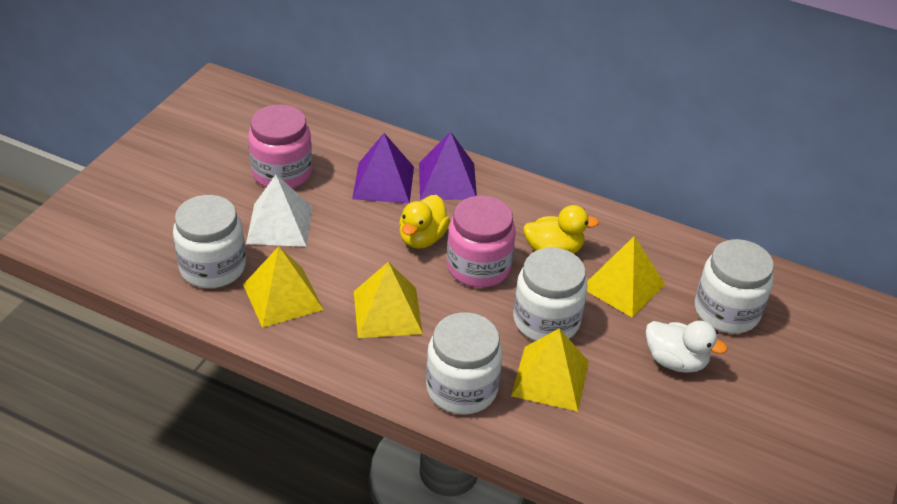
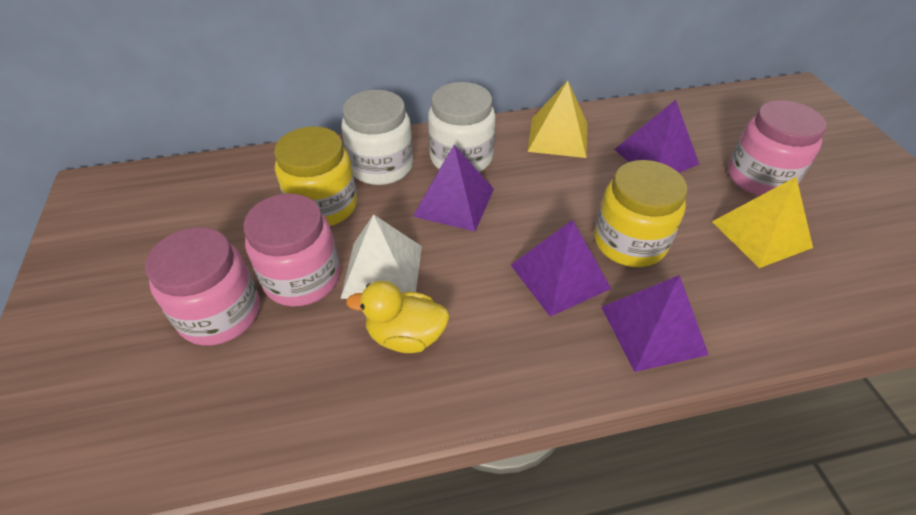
pink jar: 2 -> 3
purple pyramid: 2 -> 4
white duck: 1 -> 0
white jar: 4 -> 2
yellow duck: 2 -> 1
yellow jar: 0 -> 2
yellow pyramid: 4 -> 2

